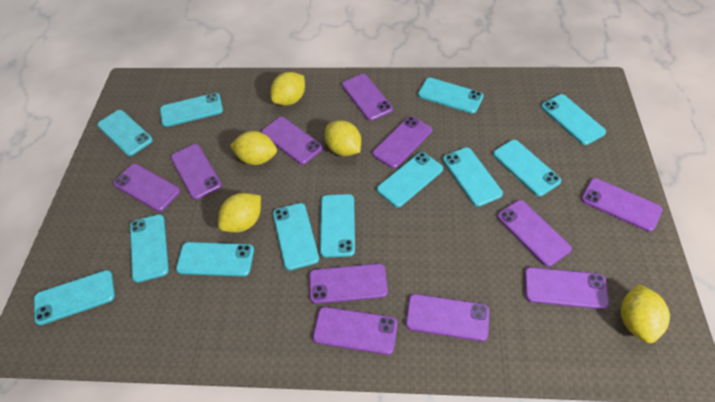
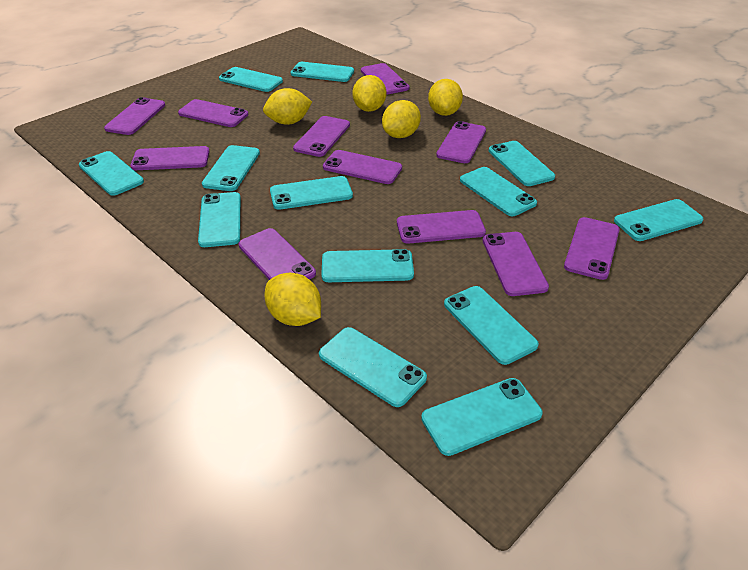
turquoise phone: 12 -> 13

